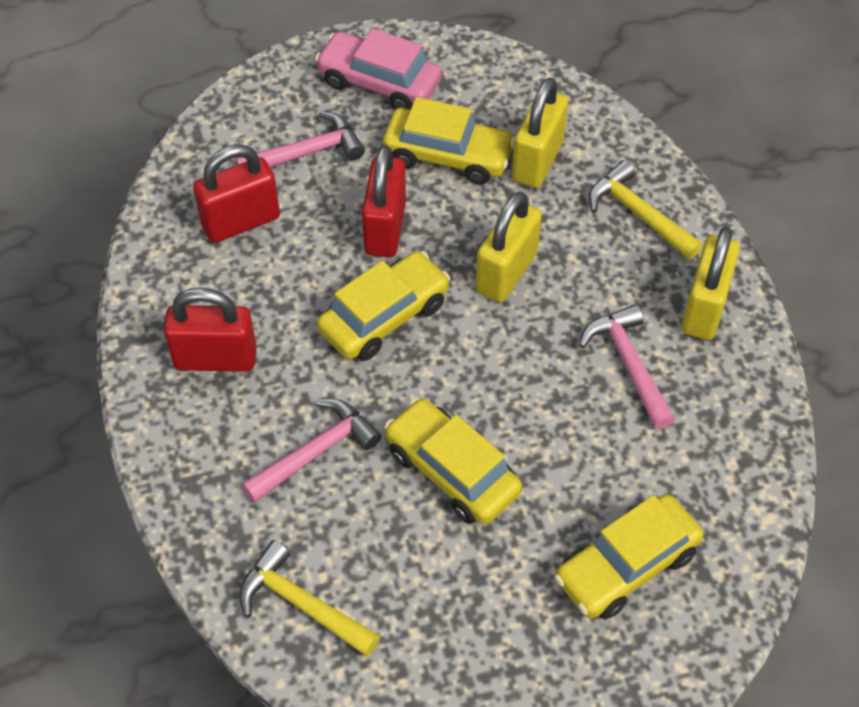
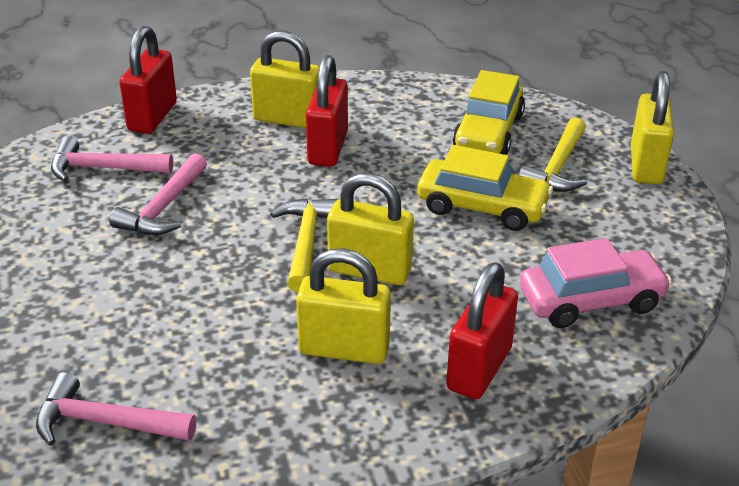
yellow car: 4 -> 2
yellow padlock: 3 -> 4

